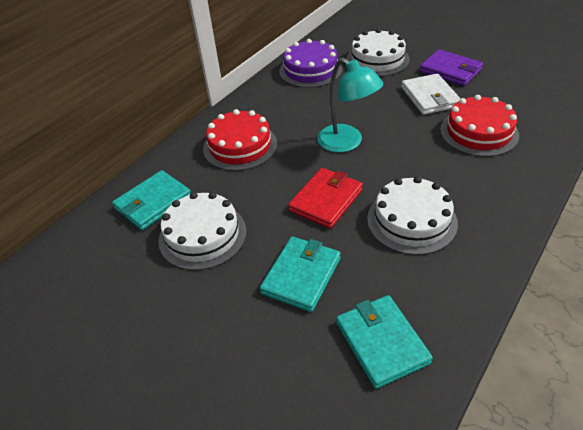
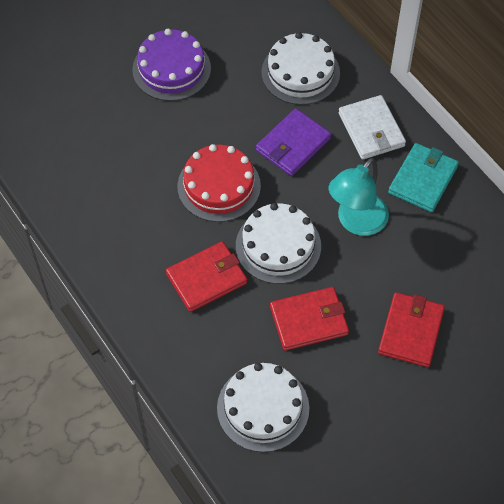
red cake: 2 -> 1
red wallet: 1 -> 3
turquoise wallet: 3 -> 1

